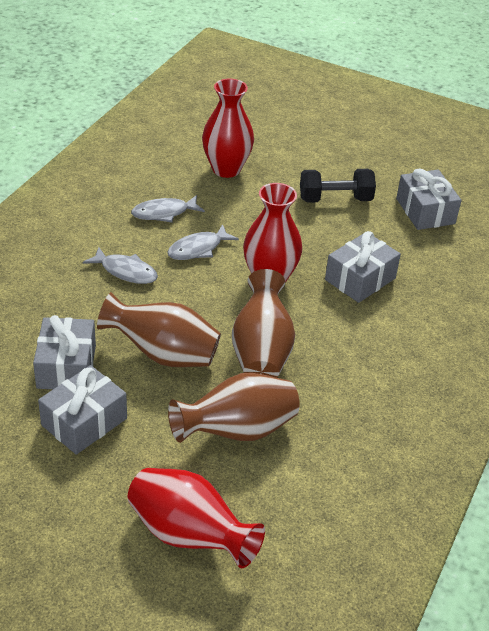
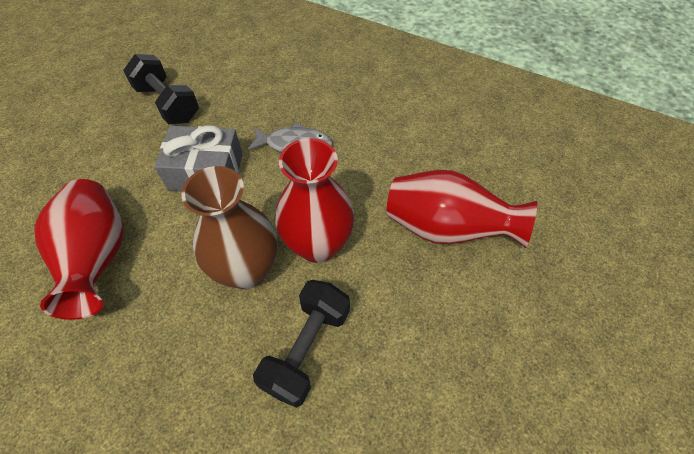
black dumbbell: 1 -> 2
brown vase: 3 -> 1
grey fish: 3 -> 1
grey gift: 4 -> 1

